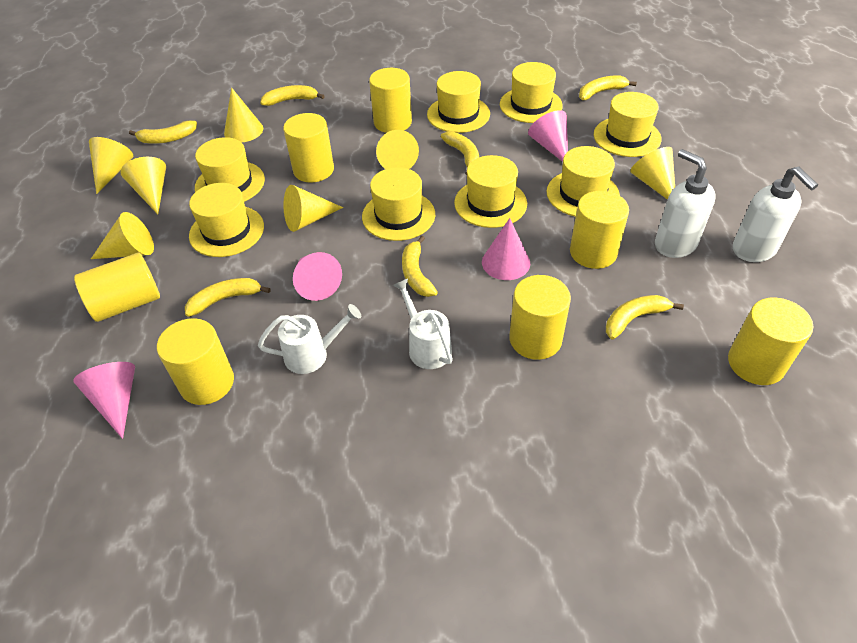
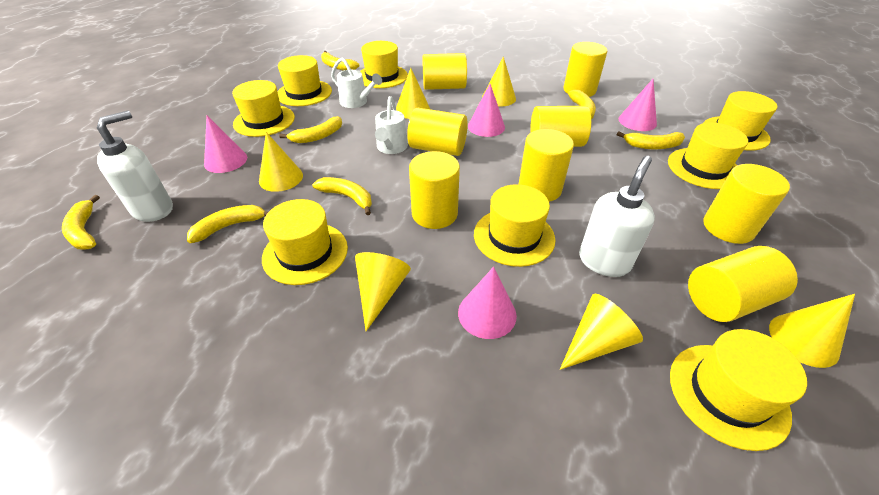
yellow cone: 7 -> 6
yellow cylinder: 7 -> 8

